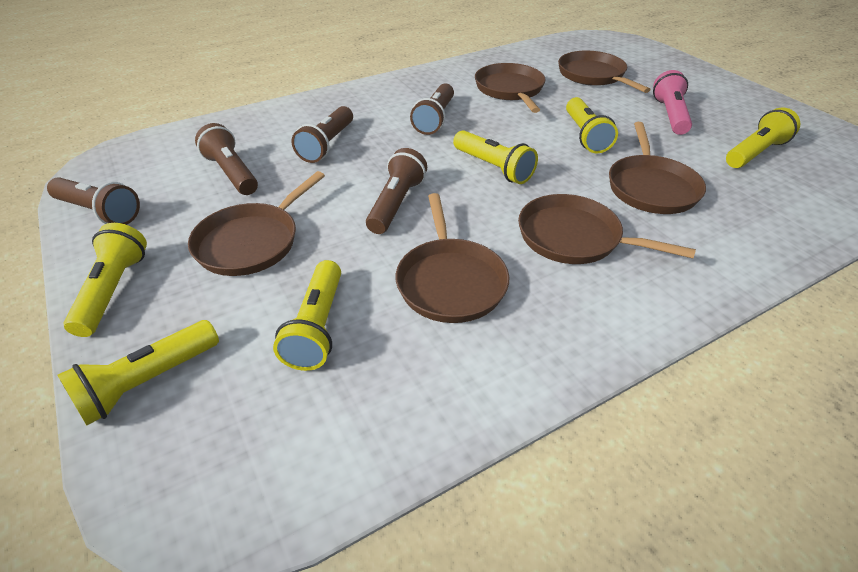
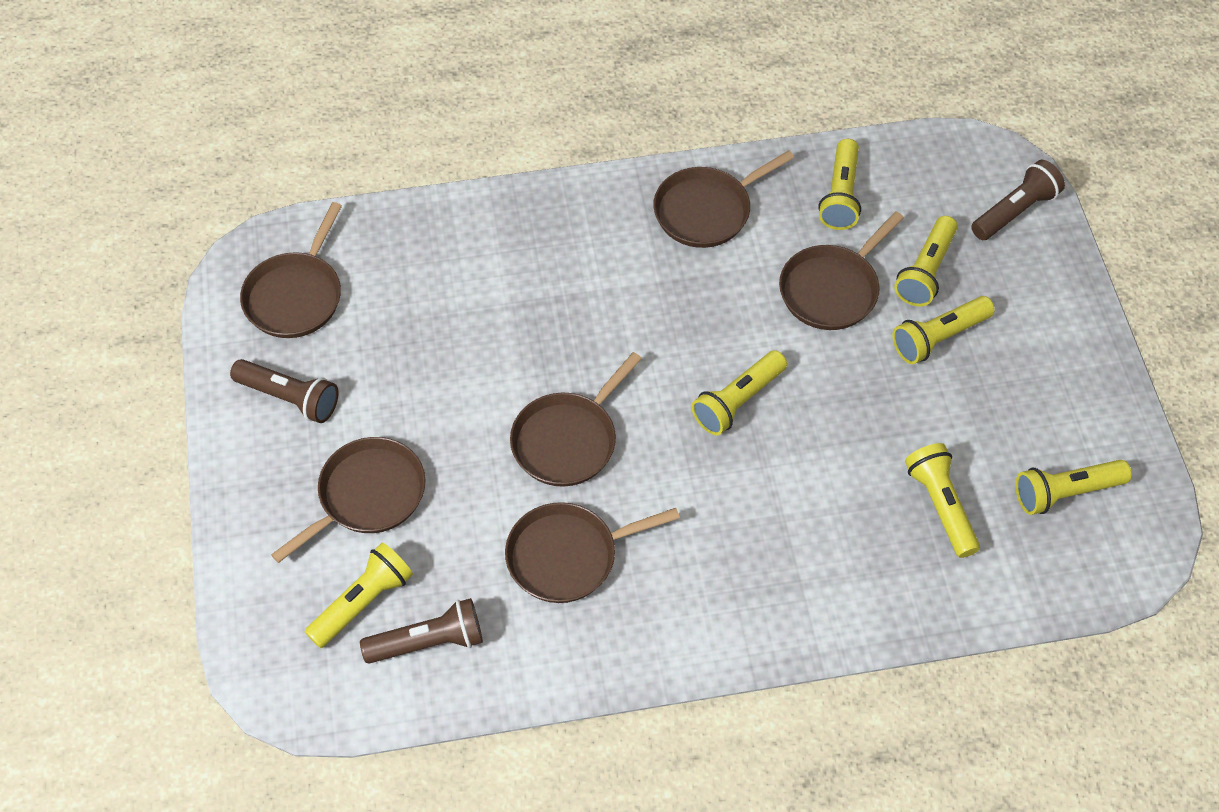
brown flashlight: 5 -> 3
pink flashlight: 1 -> 0
yellow flashlight: 6 -> 7

